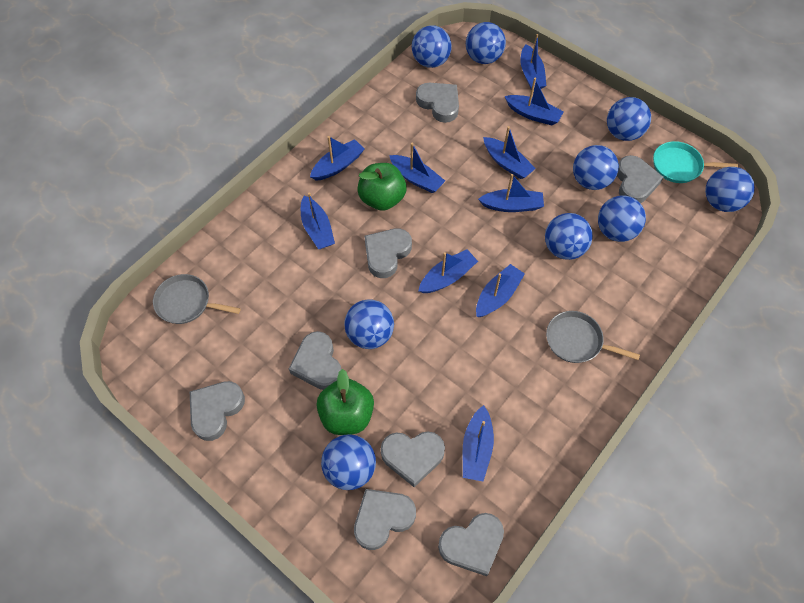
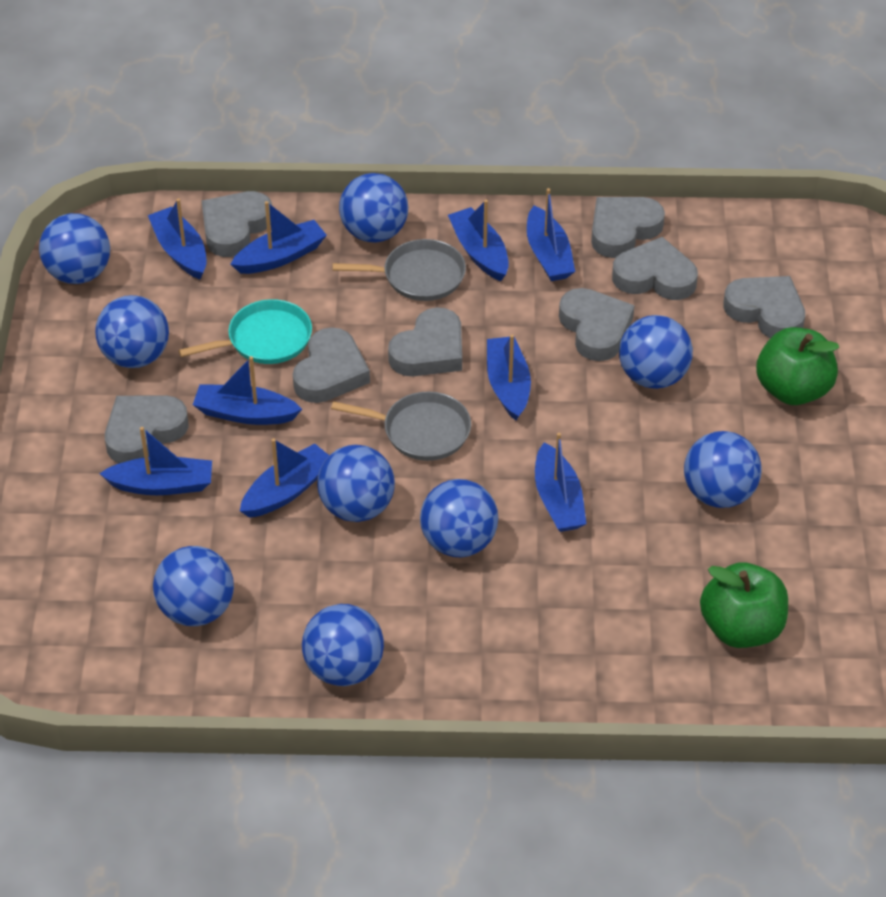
blue boat: 10 -> 9

